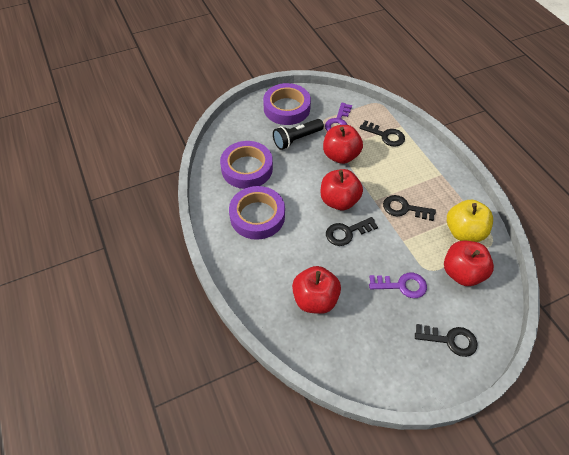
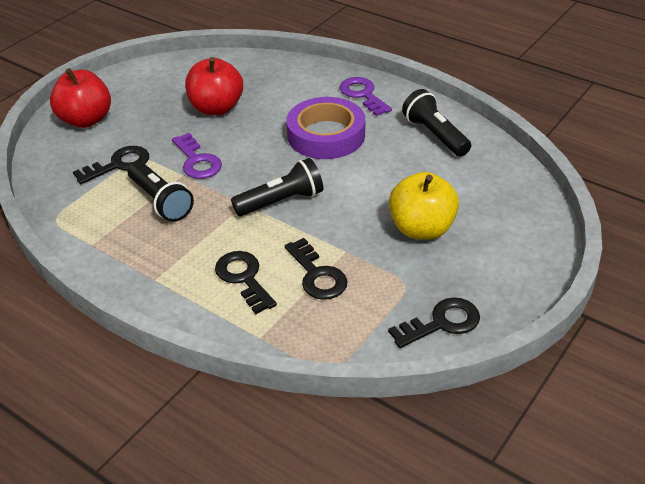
black flashlight: 1 -> 3
purple tape: 3 -> 1
red apple: 4 -> 2

